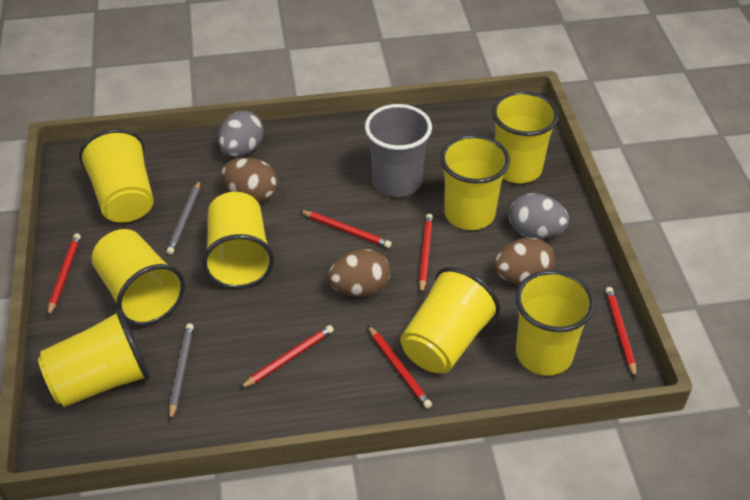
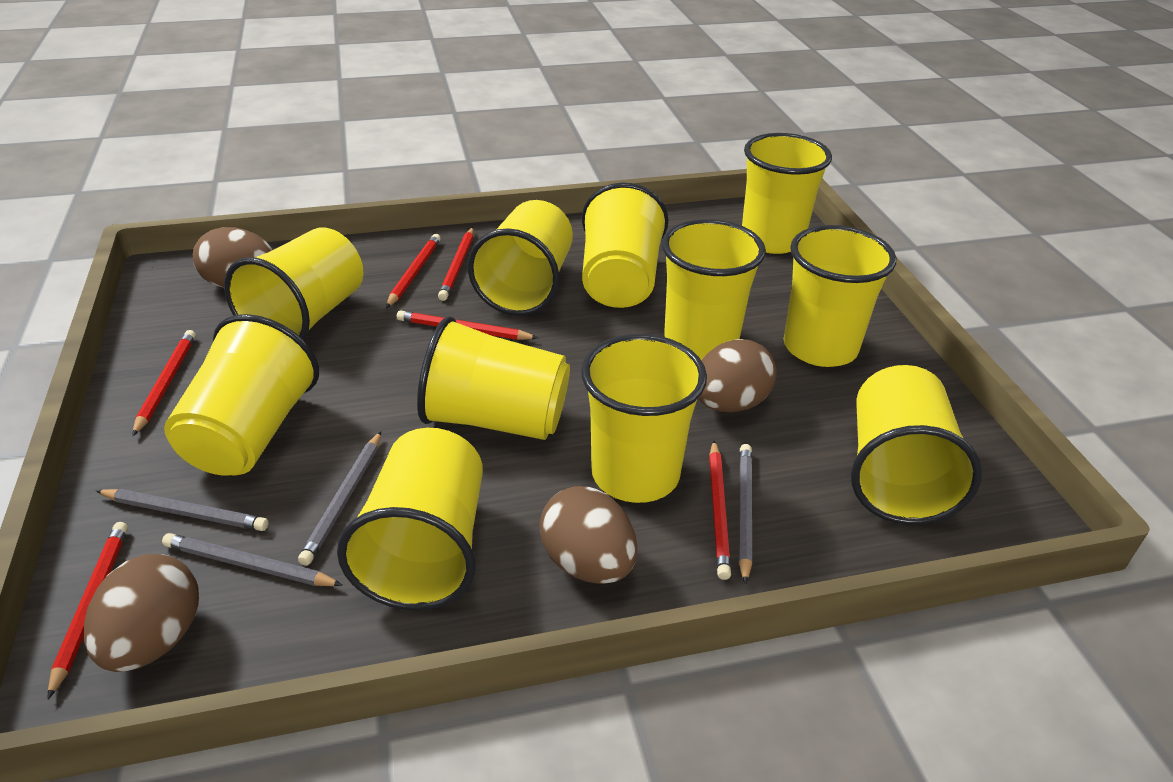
brown egg: 3 -> 4
grey cup: 1 -> 0
grey egg: 2 -> 0
grey pencil: 2 -> 4
yellow cup: 8 -> 11

